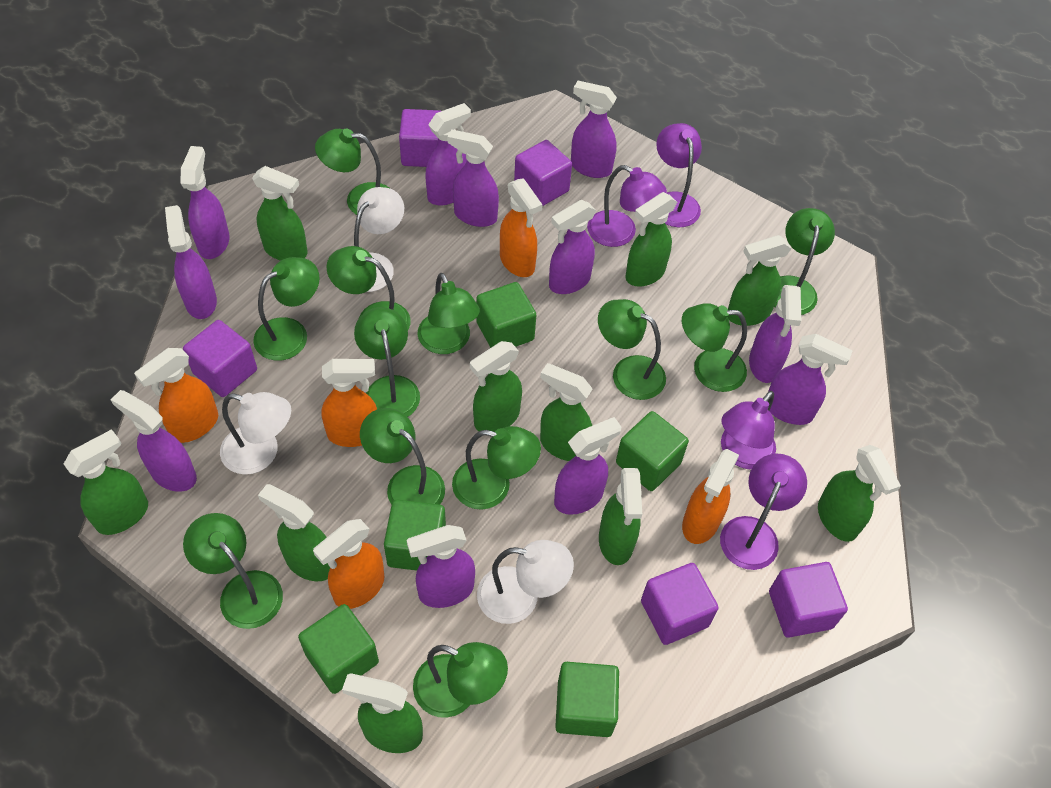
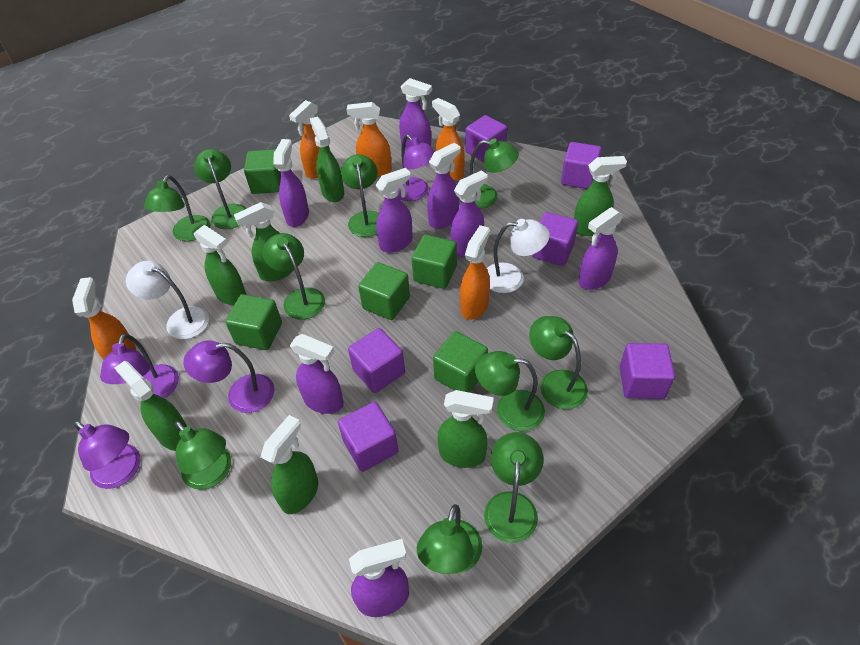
green lamp: 12 -> 10
green spray bottle: 10 -> 7
purple cube: 5 -> 6
purple spray bottle: 11 -> 8
white lamp: 3 -> 2

